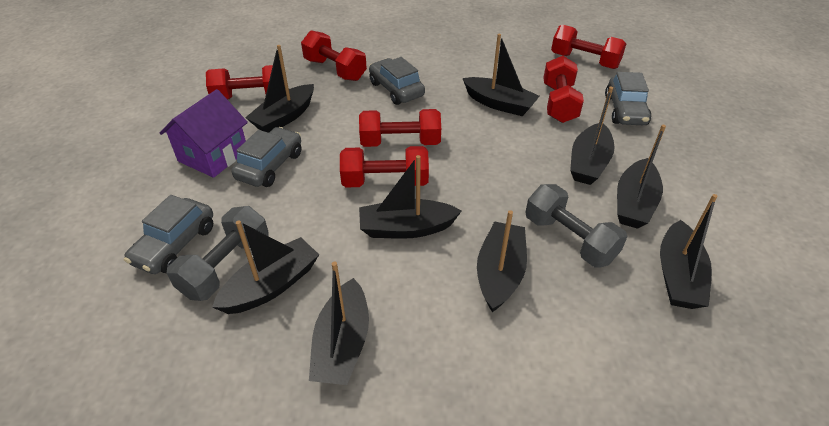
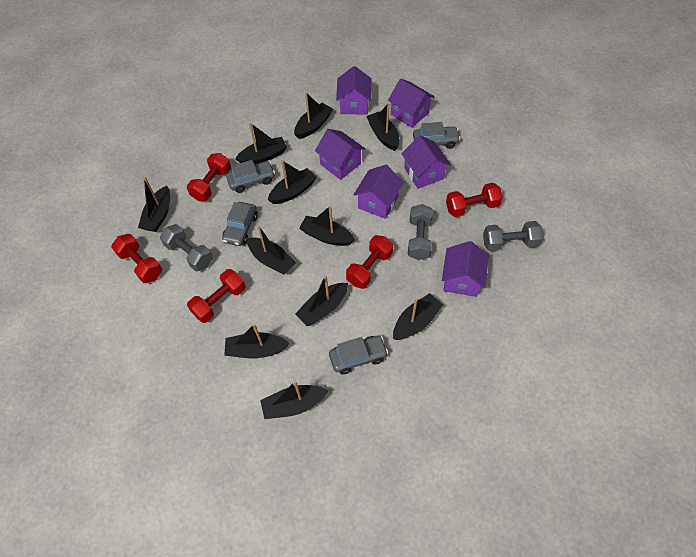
black boat: 9 -> 11
grey dumbbell: 2 -> 3
purple house: 1 -> 6
red dumbbell: 6 -> 5

